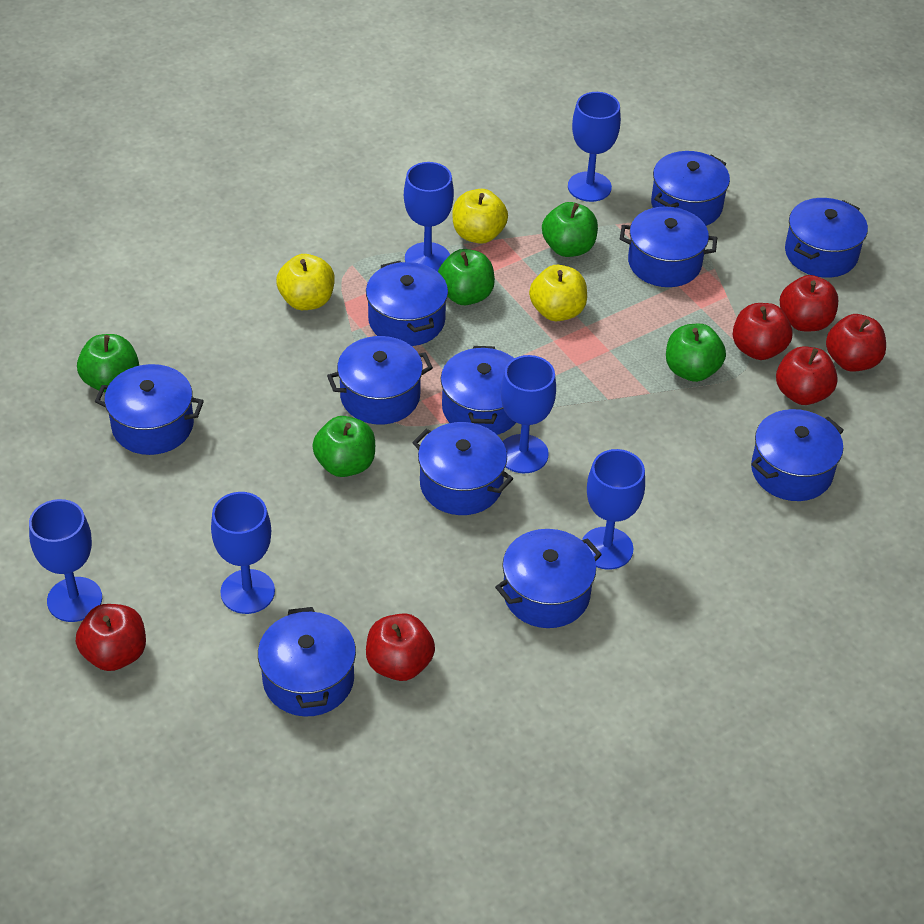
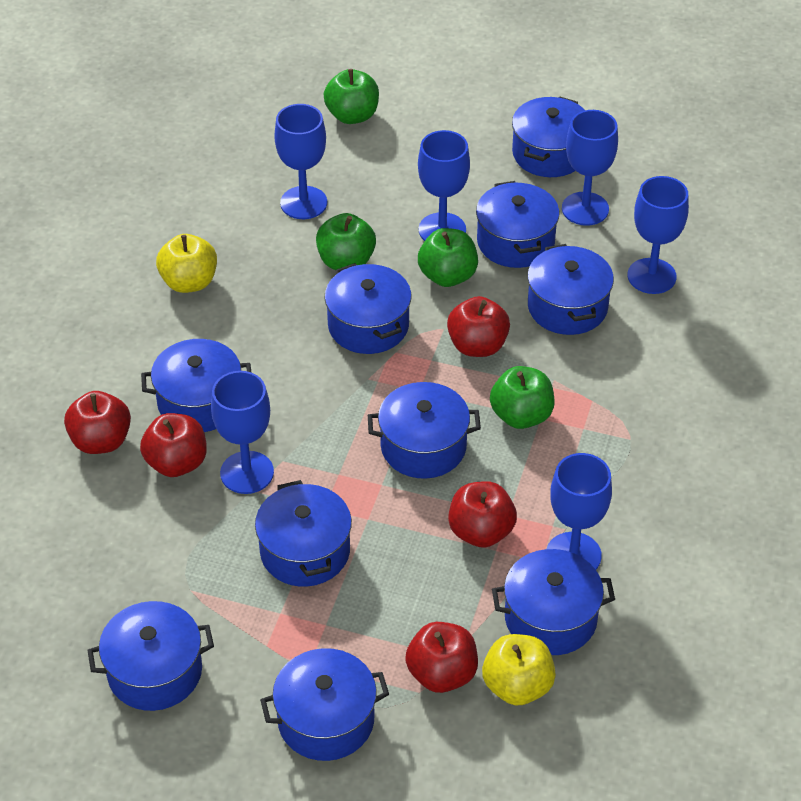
blue pot: 11 -> 10
green apple: 5 -> 4
red apple: 6 -> 5
yellow apple: 3 -> 2

